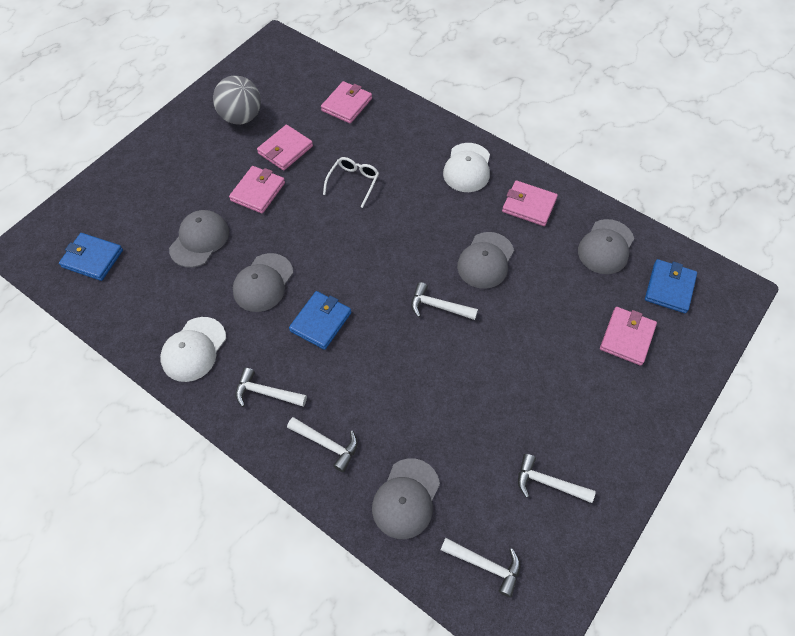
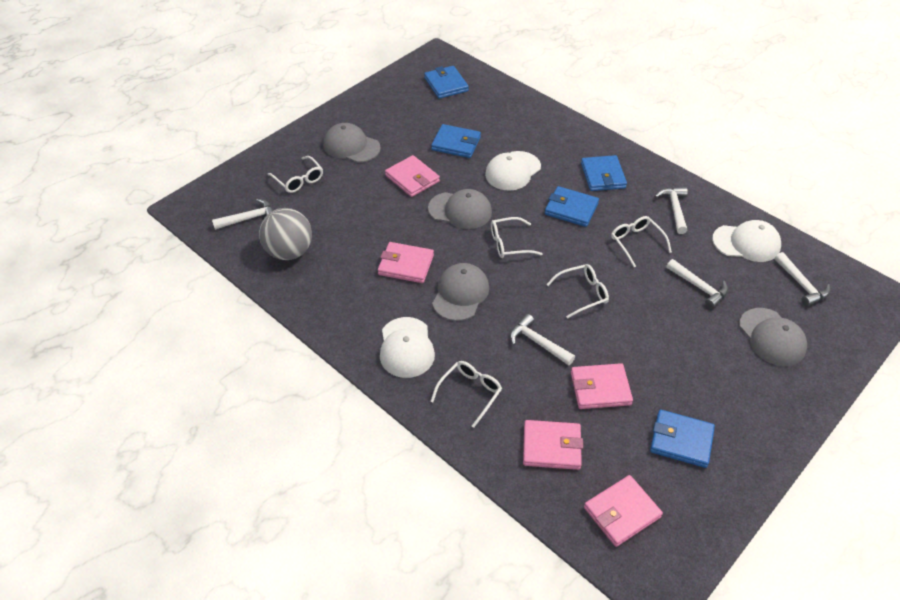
blue wallet: 3 -> 5
grey cap: 5 -> 4
white cap: 2 -> 3
white glasses: 1 -> 5

